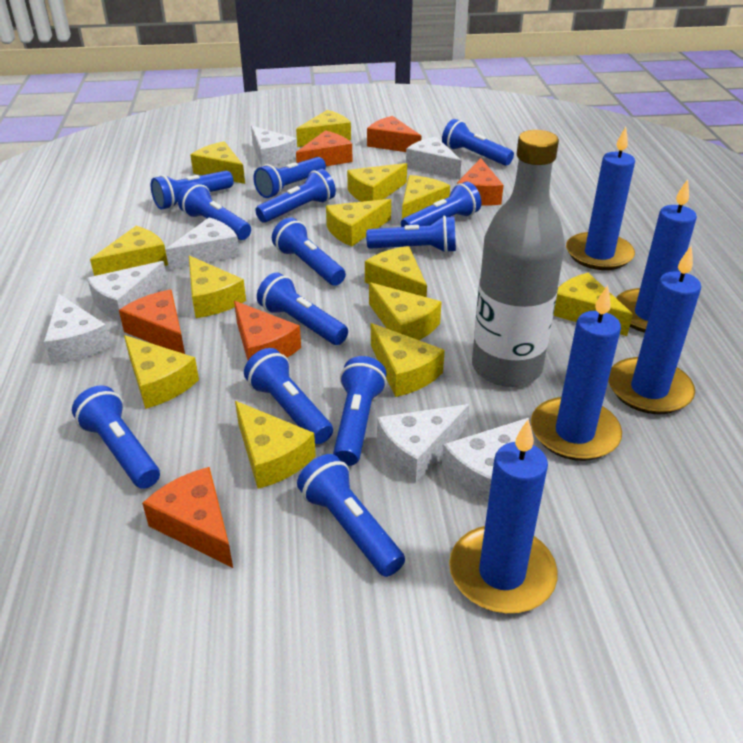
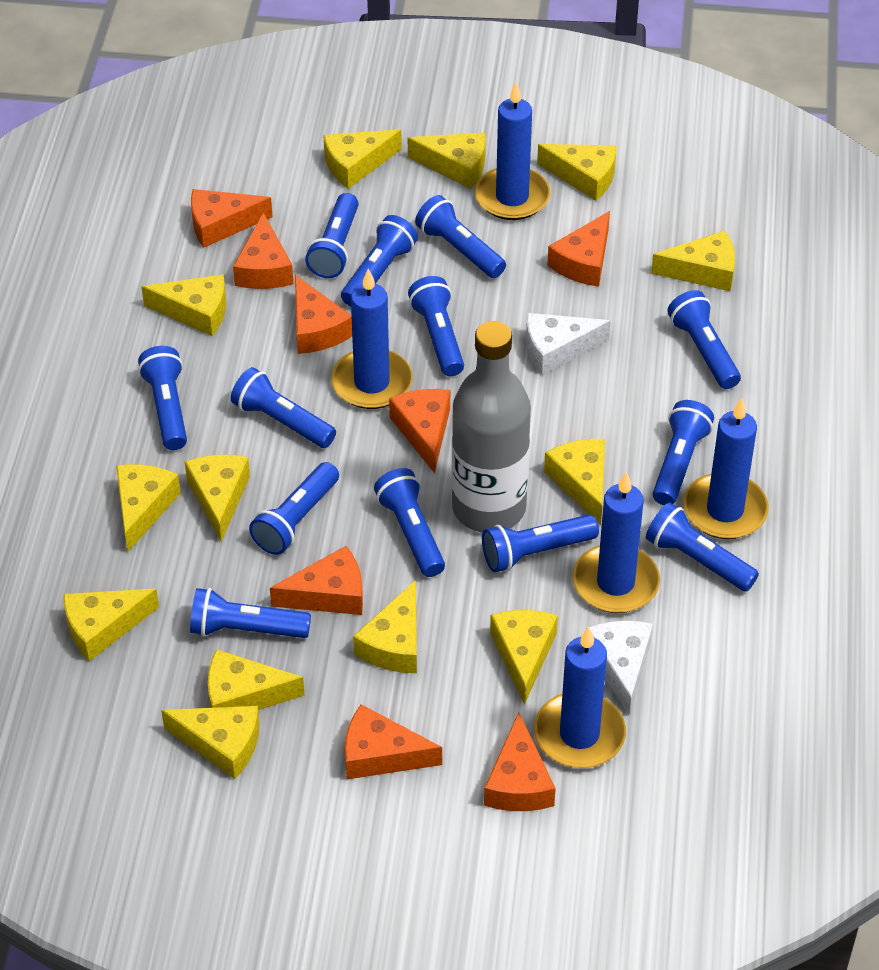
orange cheese: 6 -> 8
white cheese: 7 -> 2

